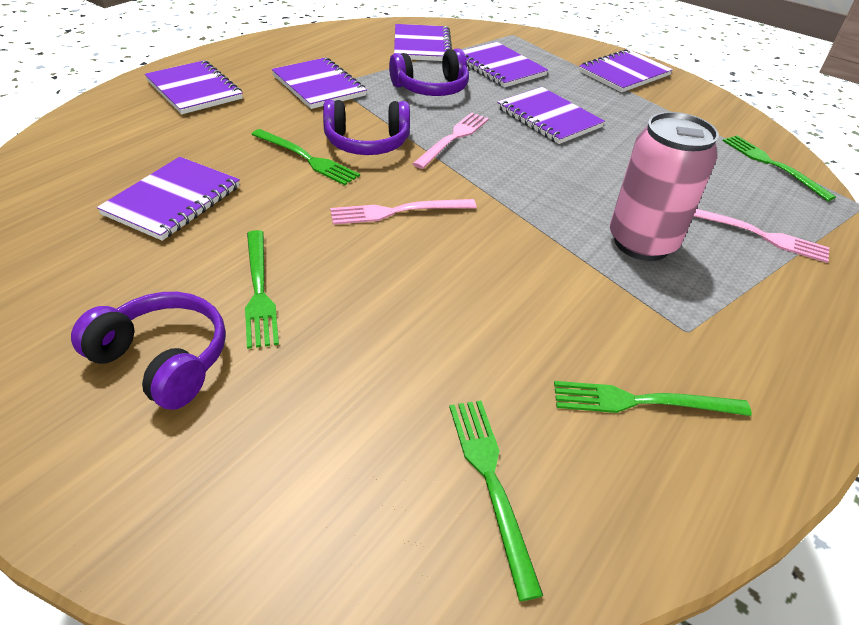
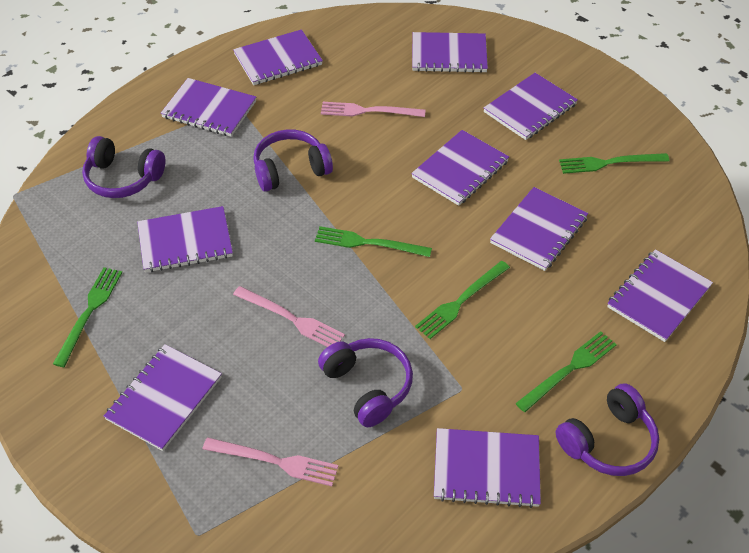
pink can: 1 -> 0
purple headphones: 3 -> 4
purple notebook: 7 -> 10

